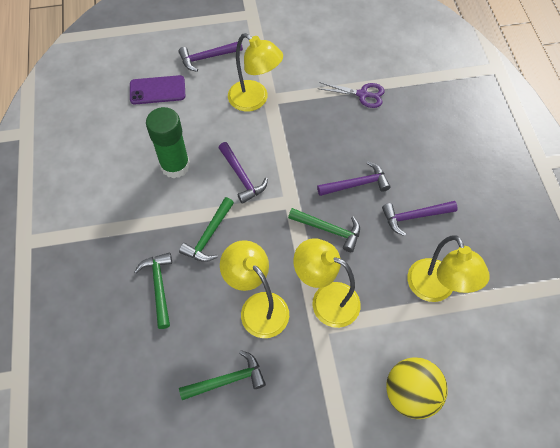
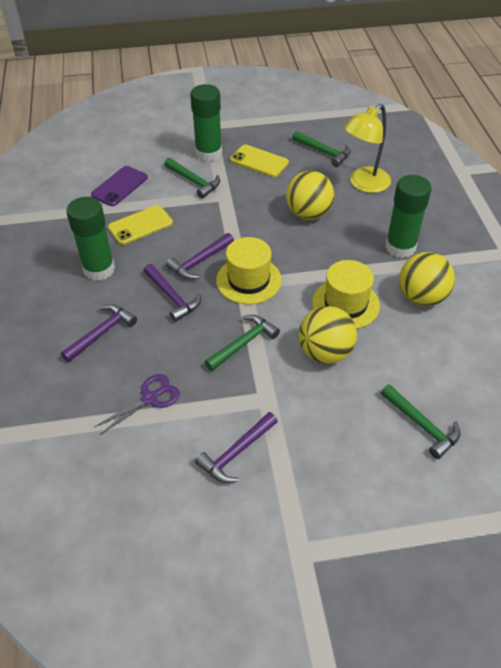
green glue stick: 1 -> 3
yellow ball: 1 -> 3
yellow hat: 0 -> 2
yellow lamp: 4 -> 1
yellow phone: 0 -> 2

